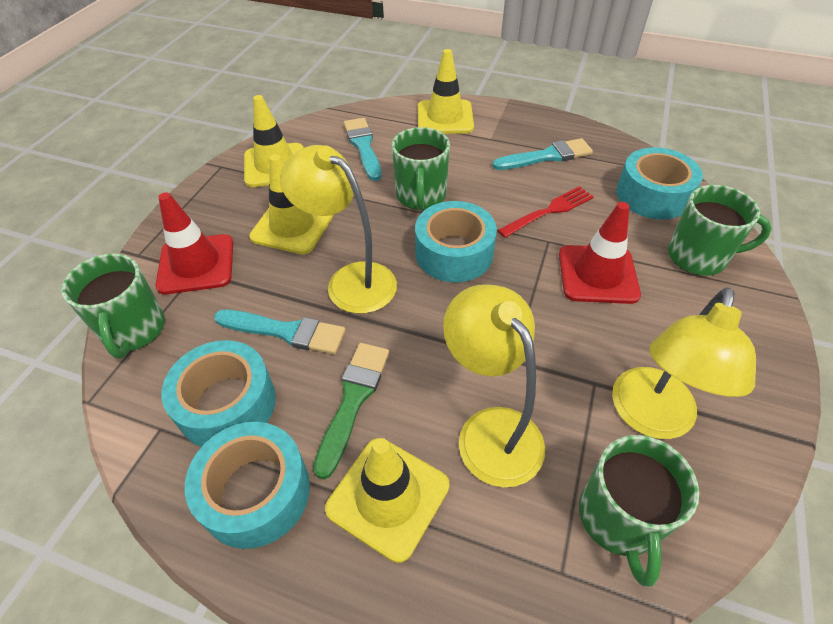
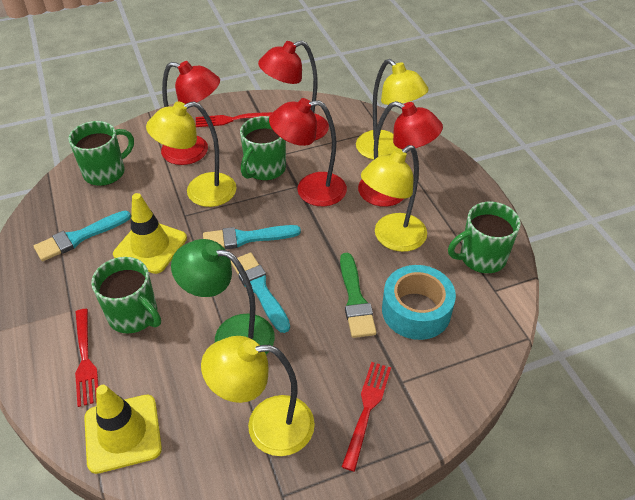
green lamp: 0 -> 1
red fork: 1 -> 3
red lamp: 0 -> 4
red traffic cone: 2 -> 0
turquoise tape: 4 -> 1
yellow lamp: 3 -> 4
yellow traffic cone: 4 -> 2

